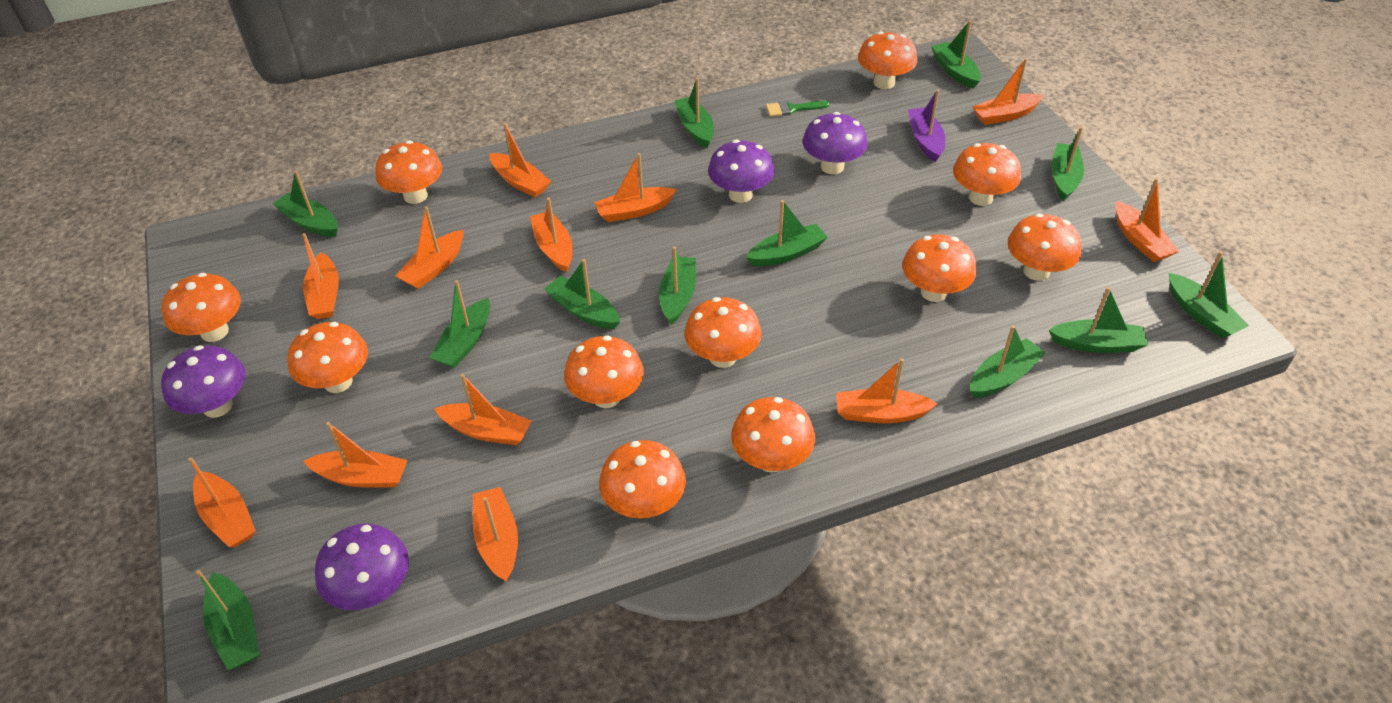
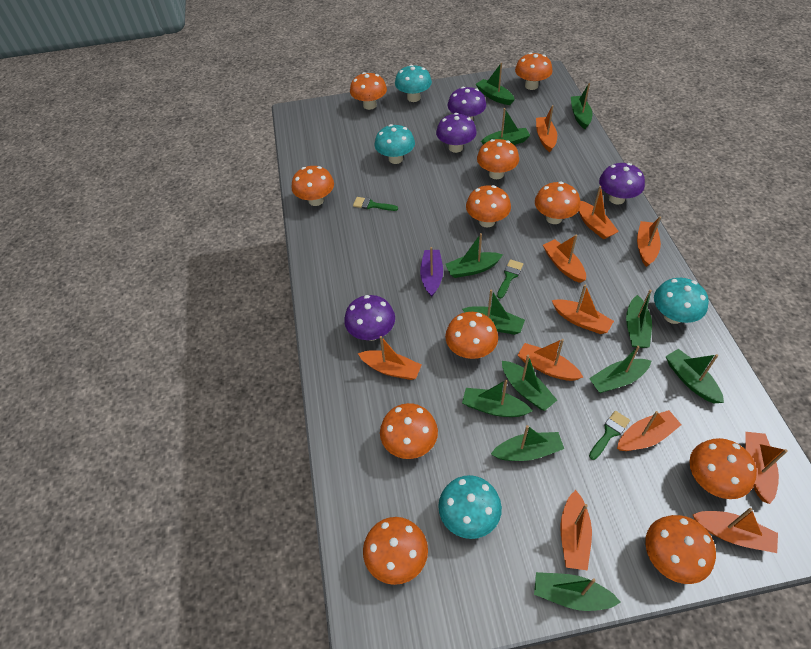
green brush: 1 -> 3
orange boat: 12 -> 11
turquoise mushroom: 0 -> 4

